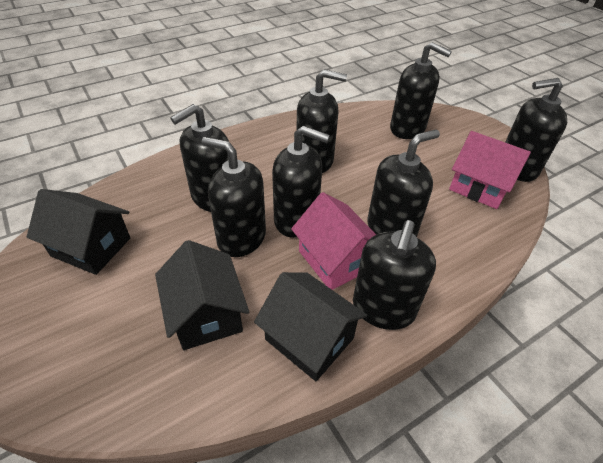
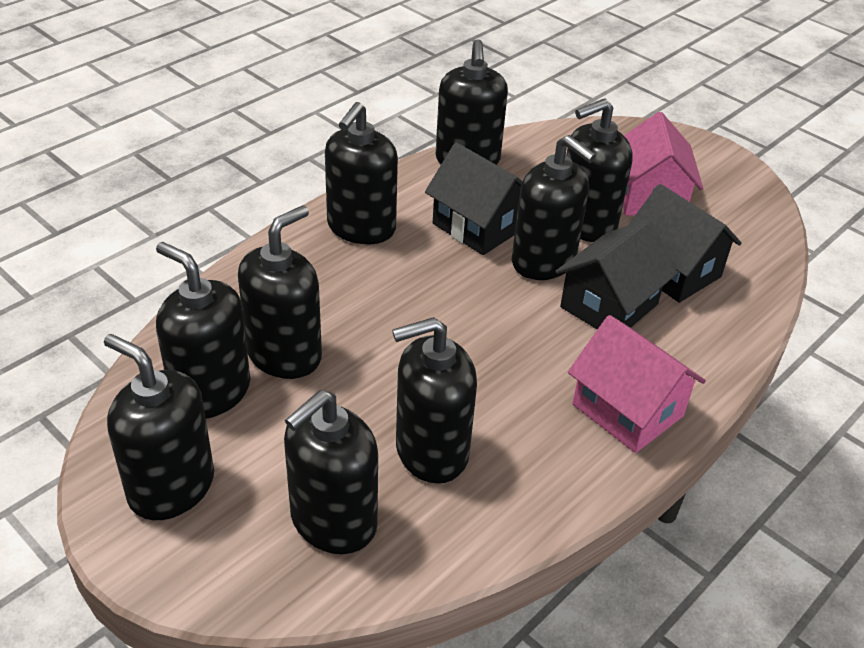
black soap dispenser: 8 -> 9

